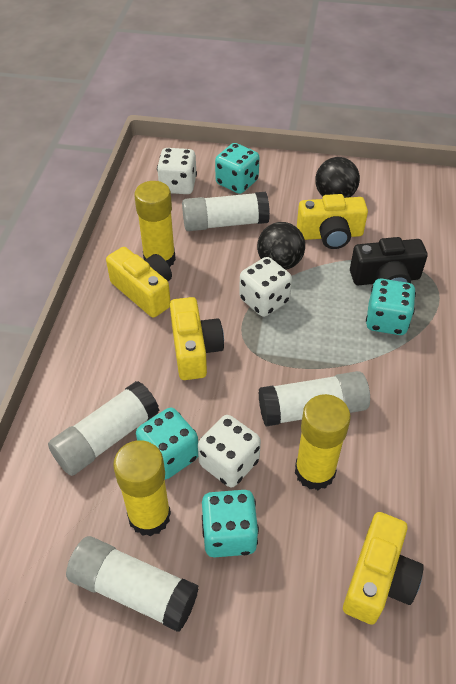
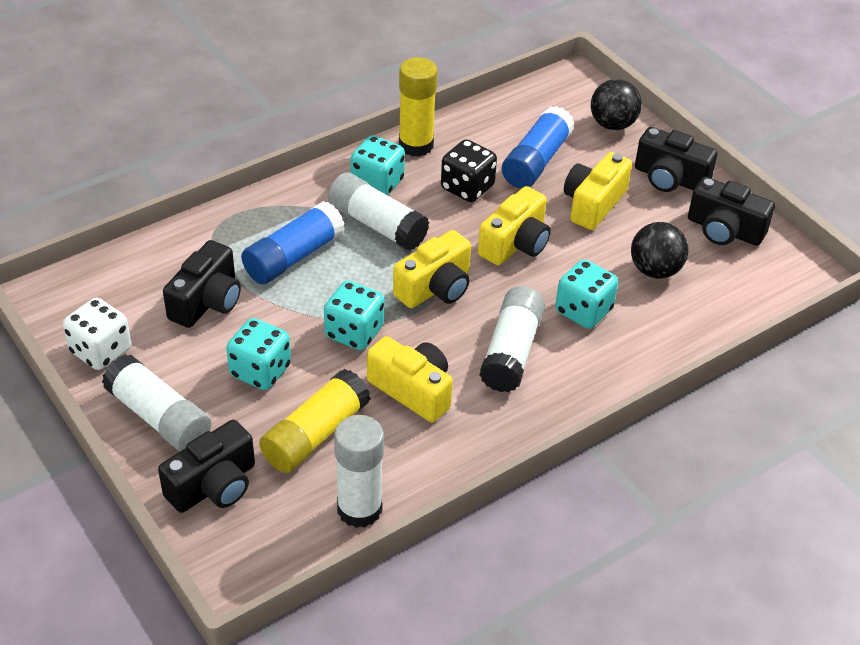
black camera: 1 -> 4
black dice: 0 -> 1
blue glue stick: 0 -> 2
white dice: 3 -> 1
yellow glue stick: 3 -> 2

